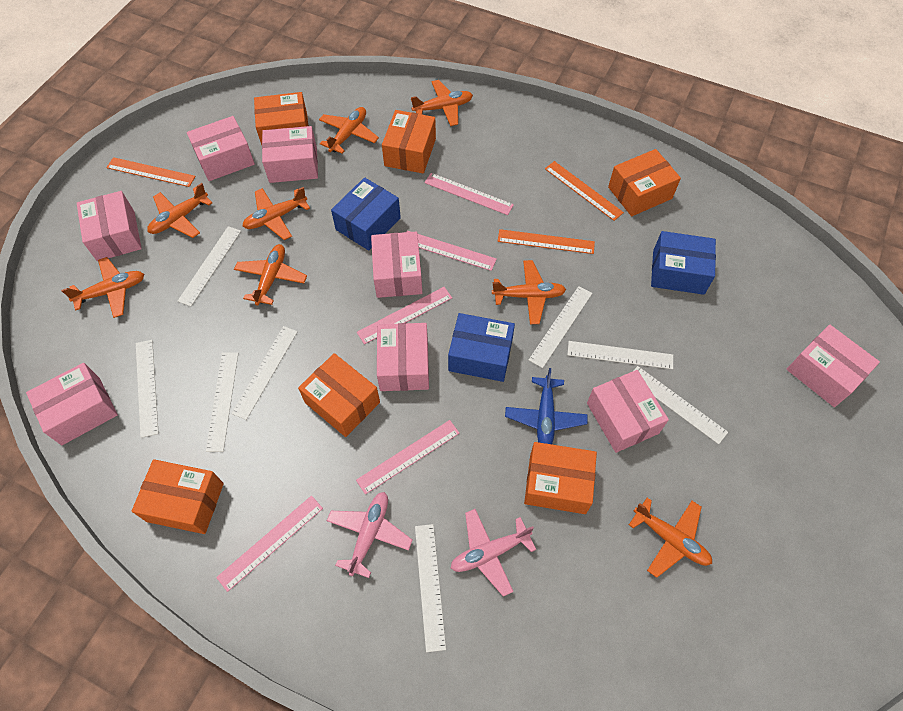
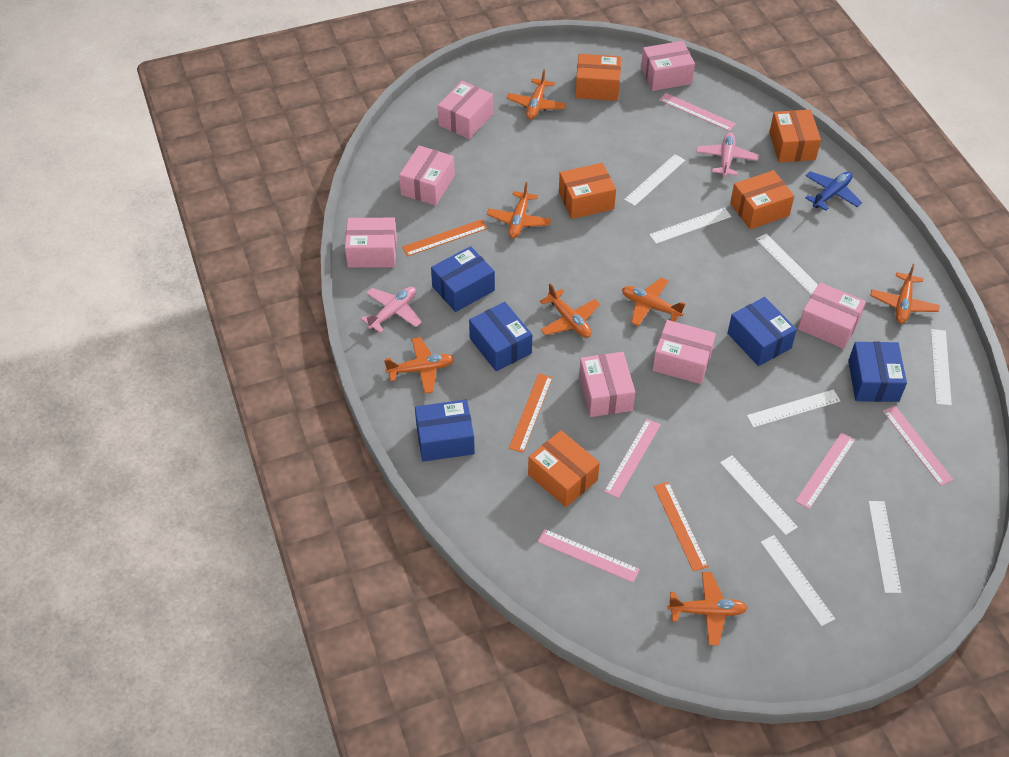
blue box: 3 -> 5
orange box: 6 -> 5
orange plane: 8 -> 7
pink box: 8 -> 7

